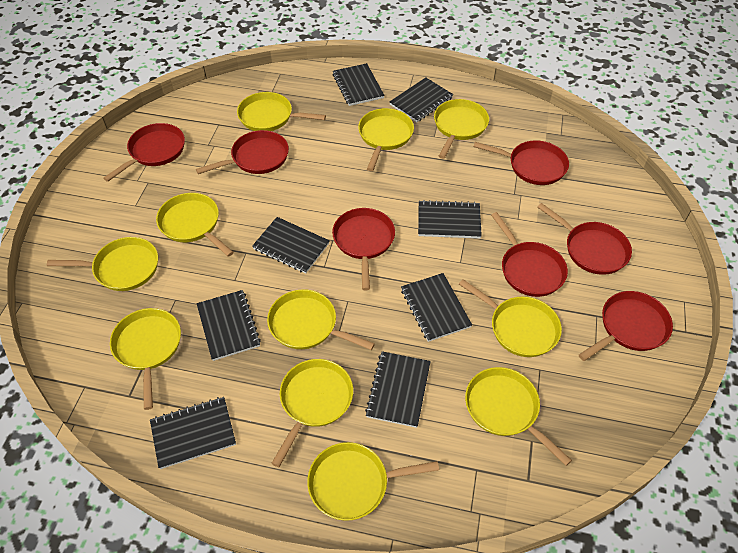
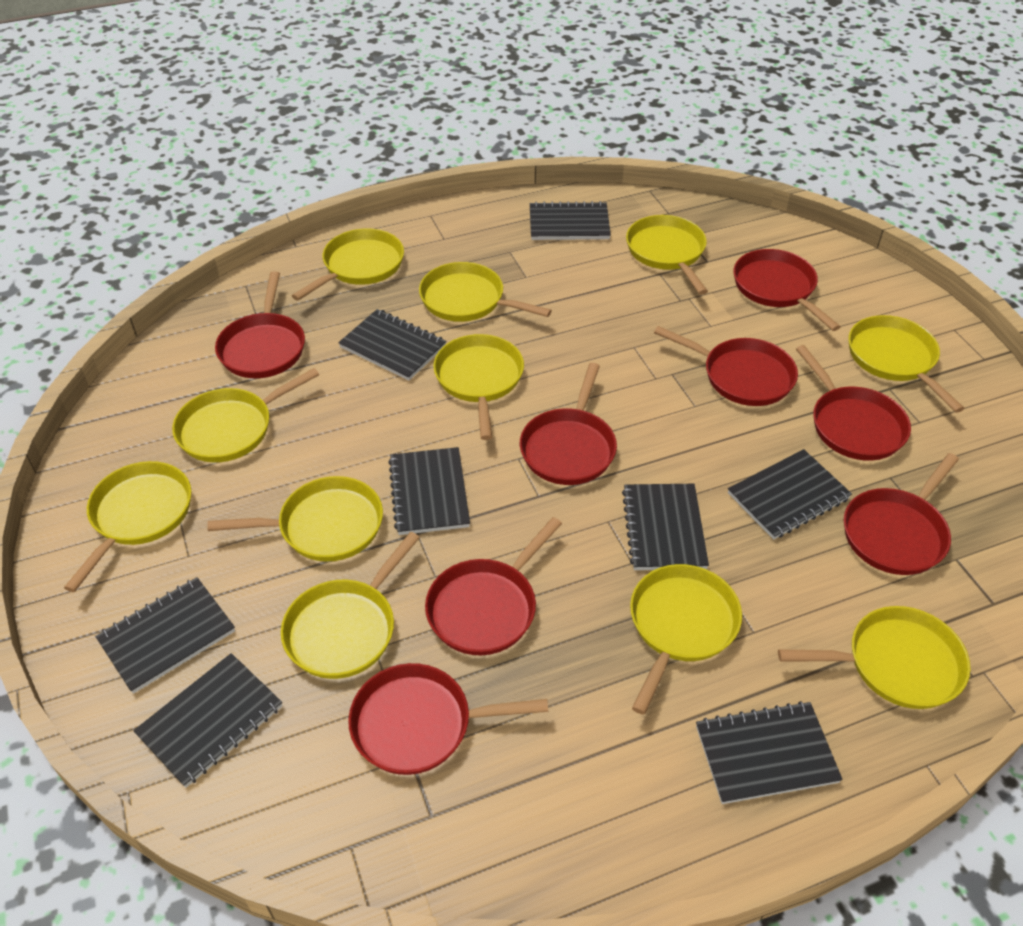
red pan: 7 -> 8

